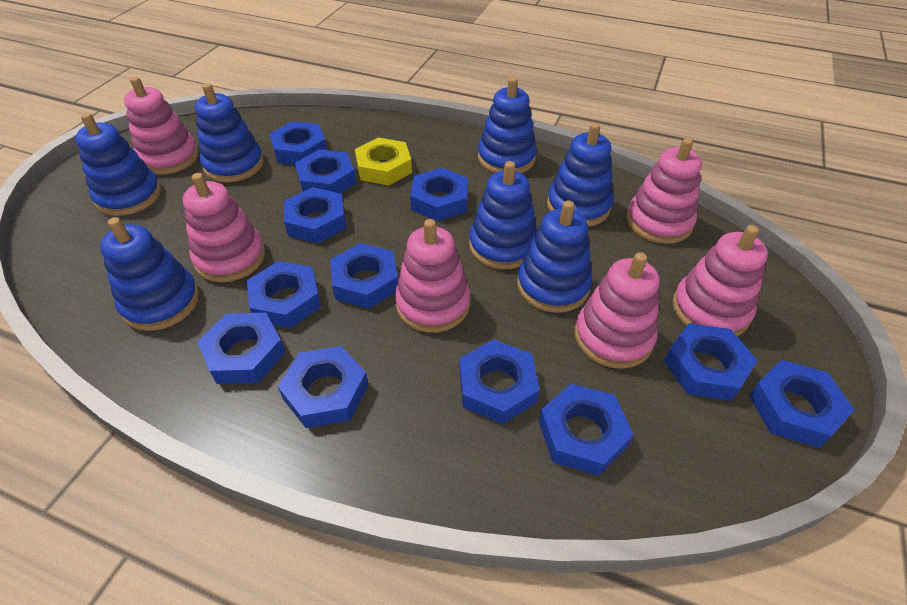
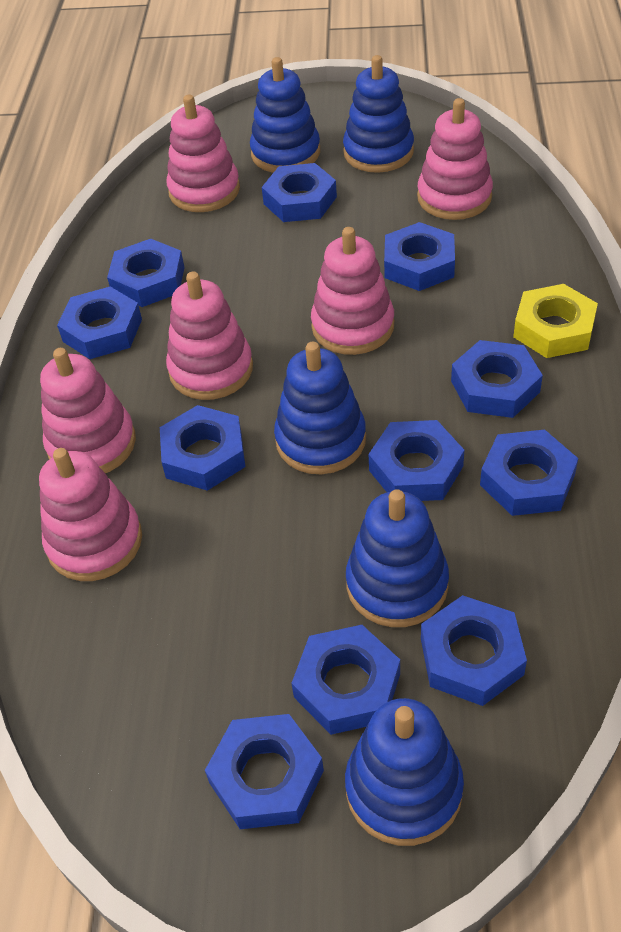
blue nut: 12 -> 11
blue stacking toy: 7 -> 5

